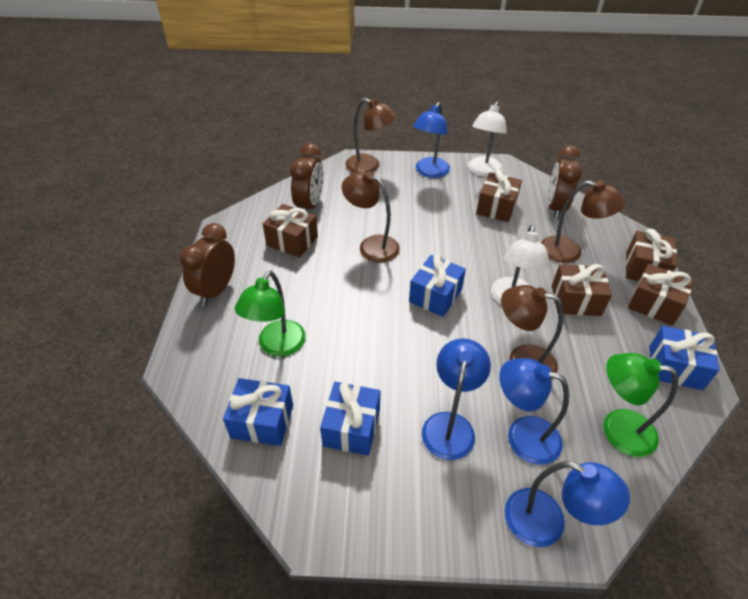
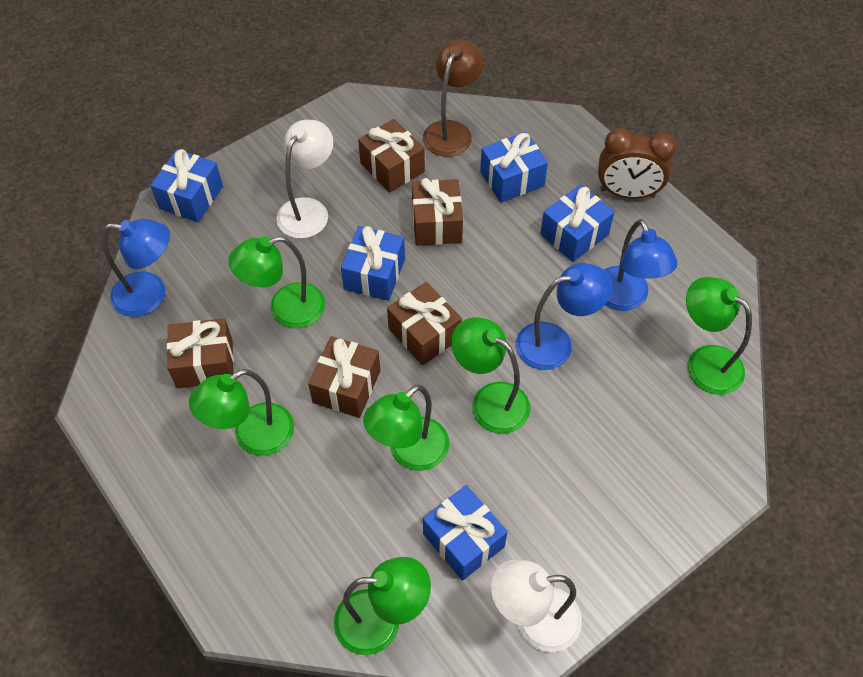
blue gift: 4 -> 5
blue lamp: 4 -> 3
brown clock: 3 -> 1
brown lamp: 4 -> 1
green lamp: 2 -> 6

